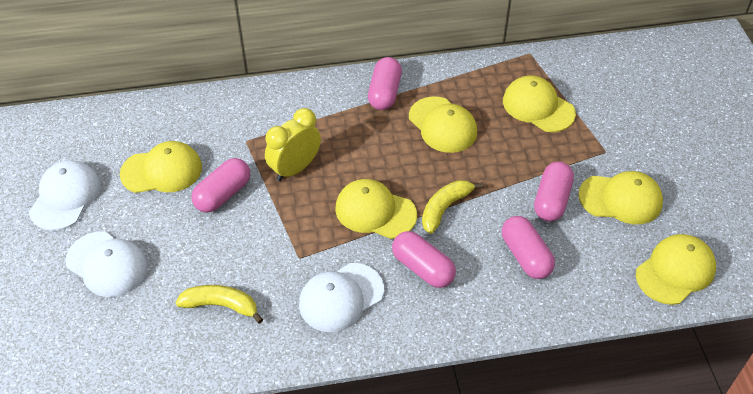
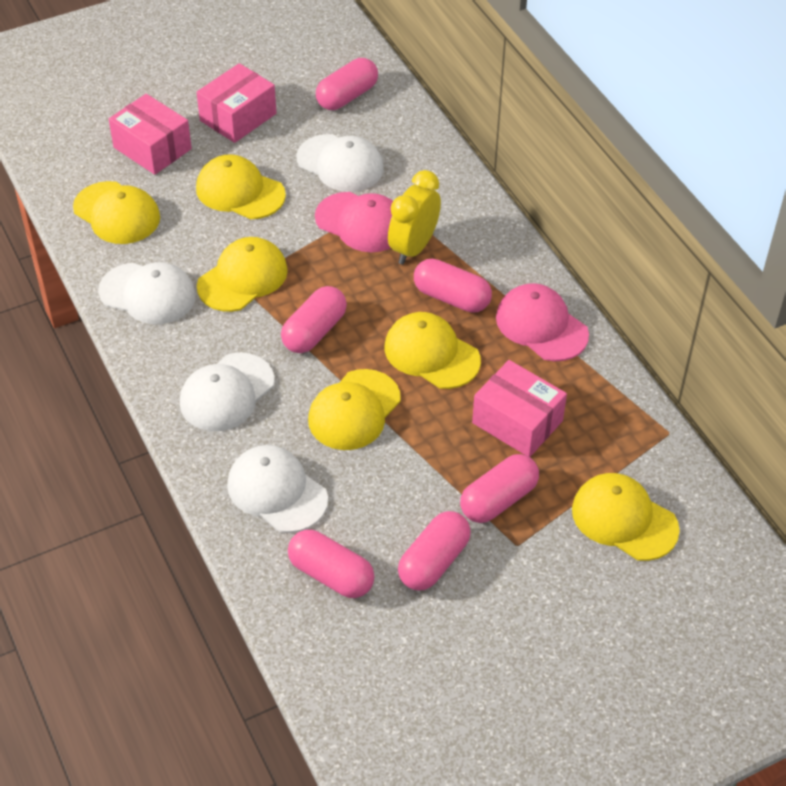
pink box: 0 -> 3
pink cap: 0 -> 2
pink capsule: 5 -> 6
white cap: 3 -> 4
yellow banana: 2 -> 0

